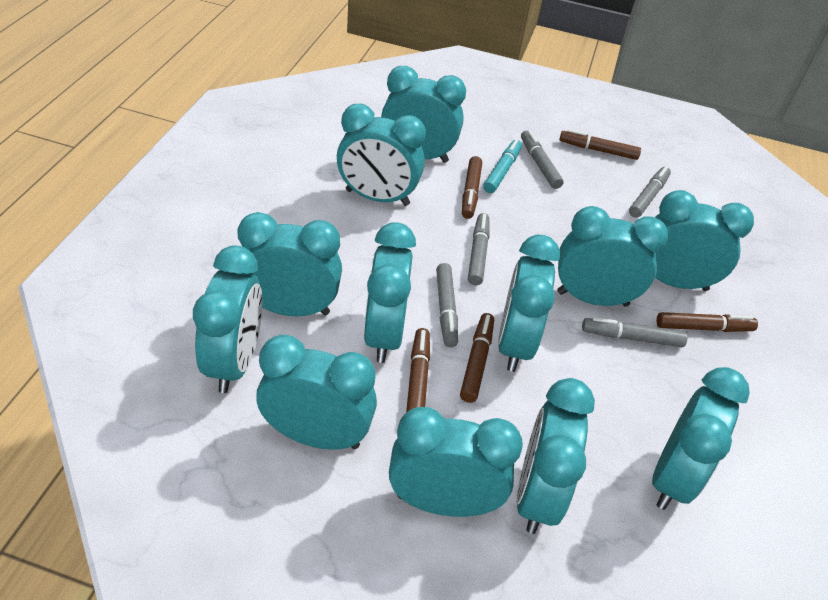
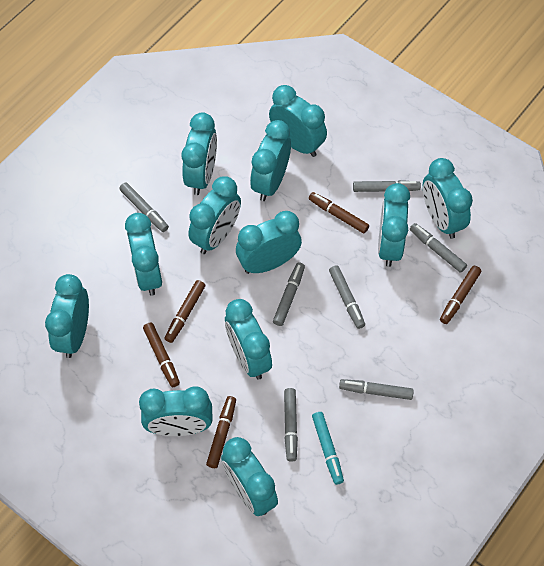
grey marker: 5 -> 7

